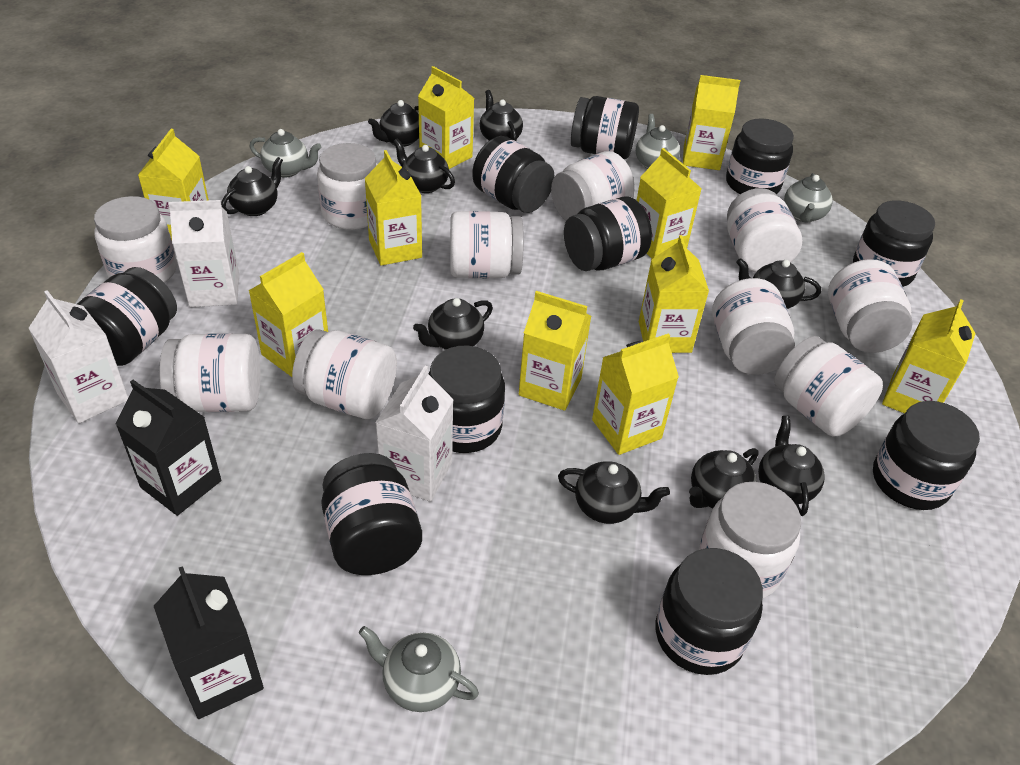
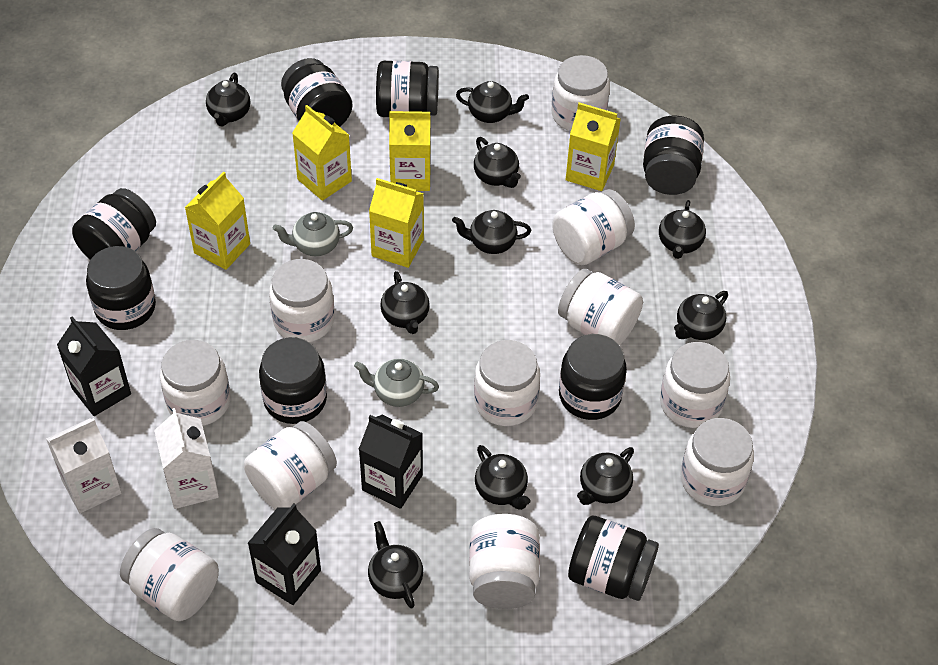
black carton: 2 -> 3
black jar: 10 -> 8
black teapot: 9 -> 10
grey teapot: 4 -> 2
white carton: 3 -> 2
yellow carton: 10 -> 5

